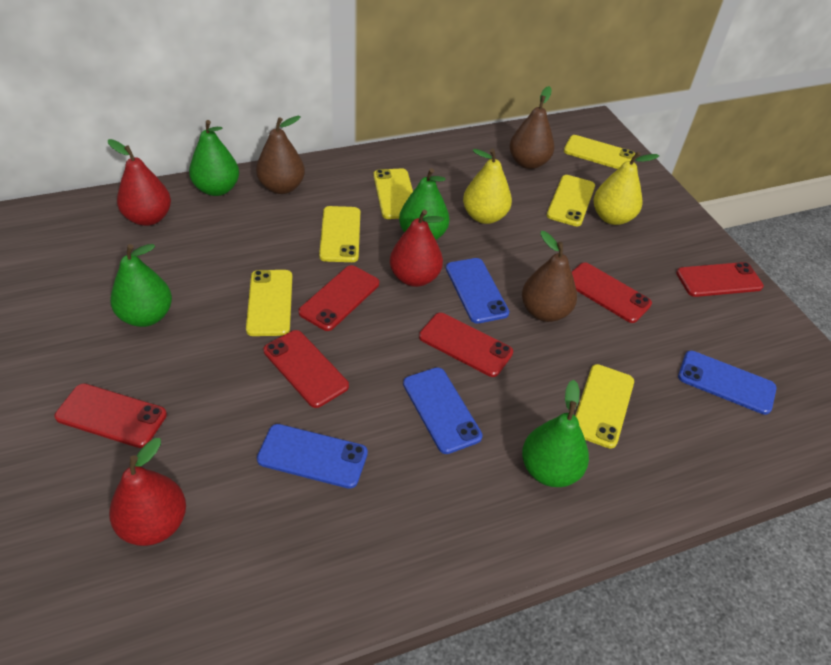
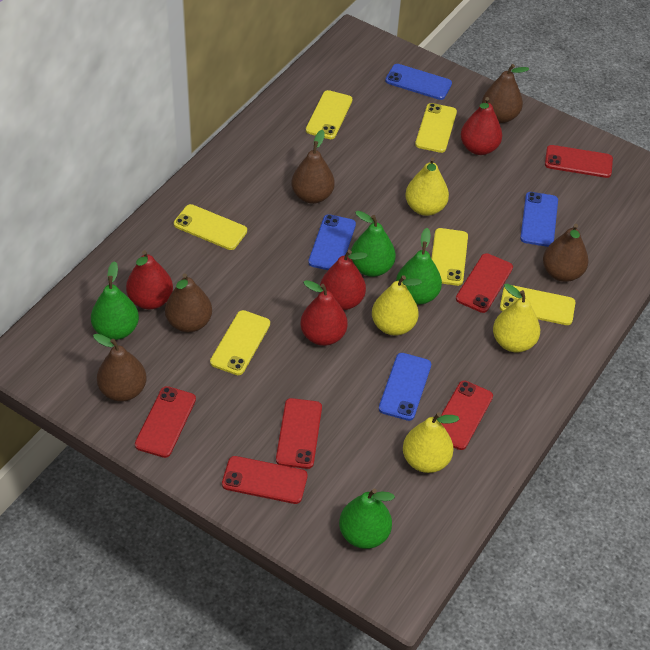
brown pear: 3 -> 5
red pear: 3 -> 4
yellow pear: 2 -> 4

